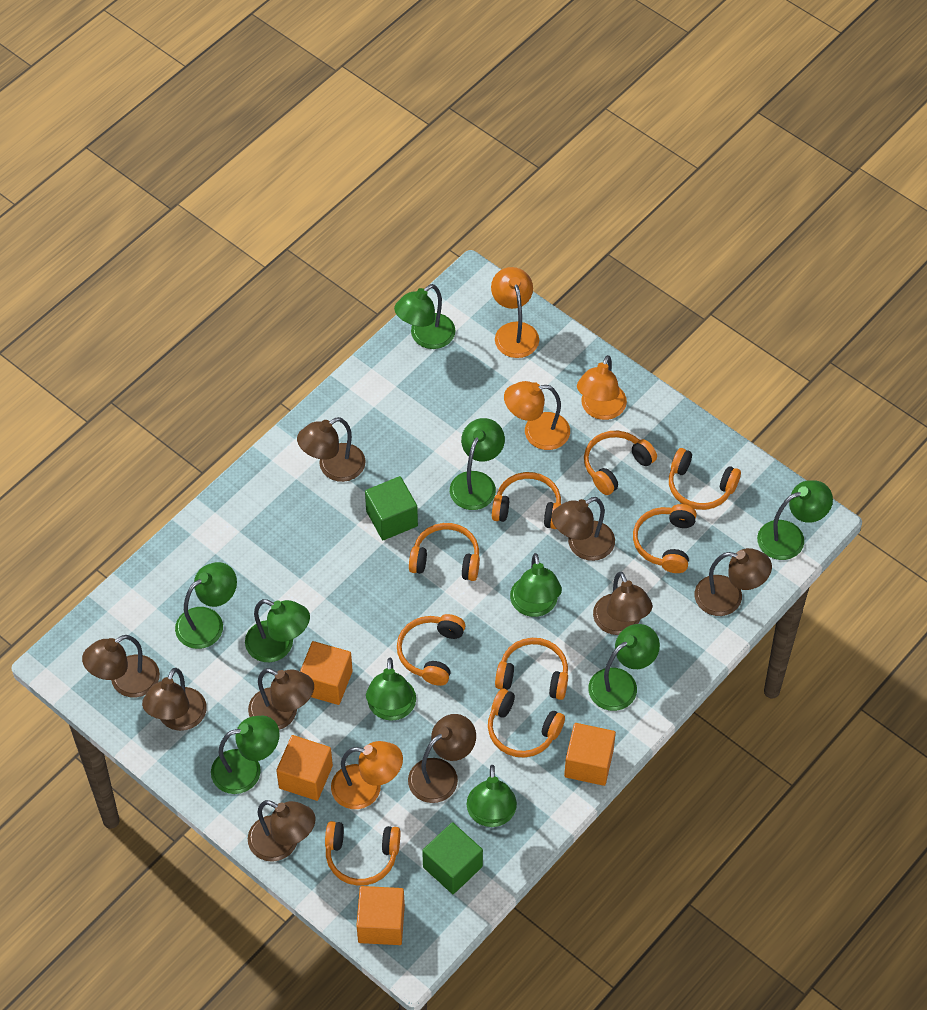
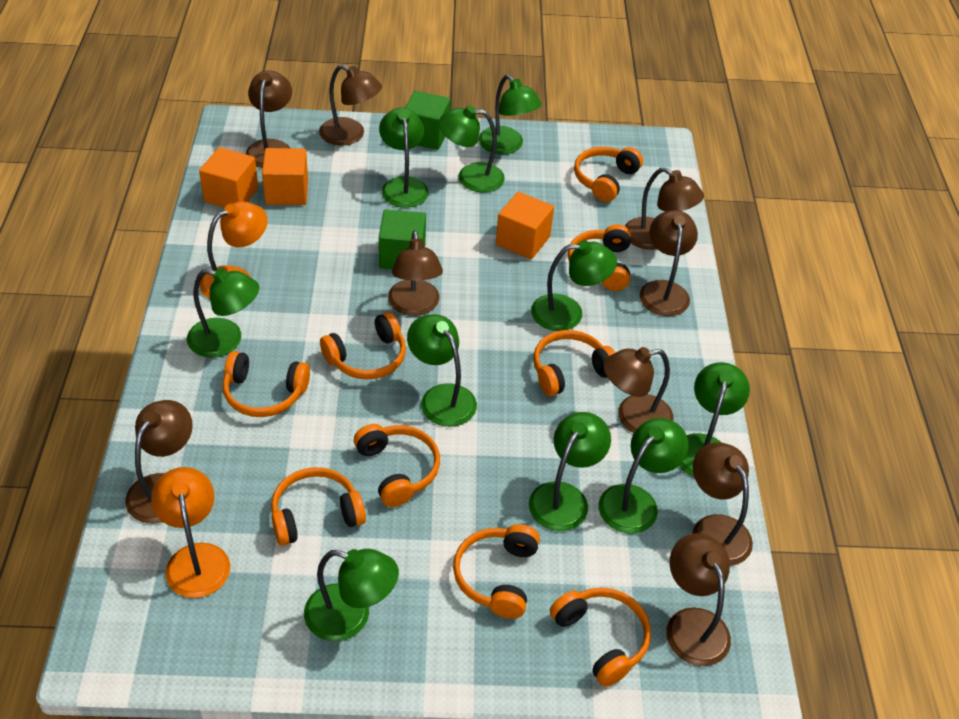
orange cube: 4 -> 3
orange lamp: 4 -> 2

